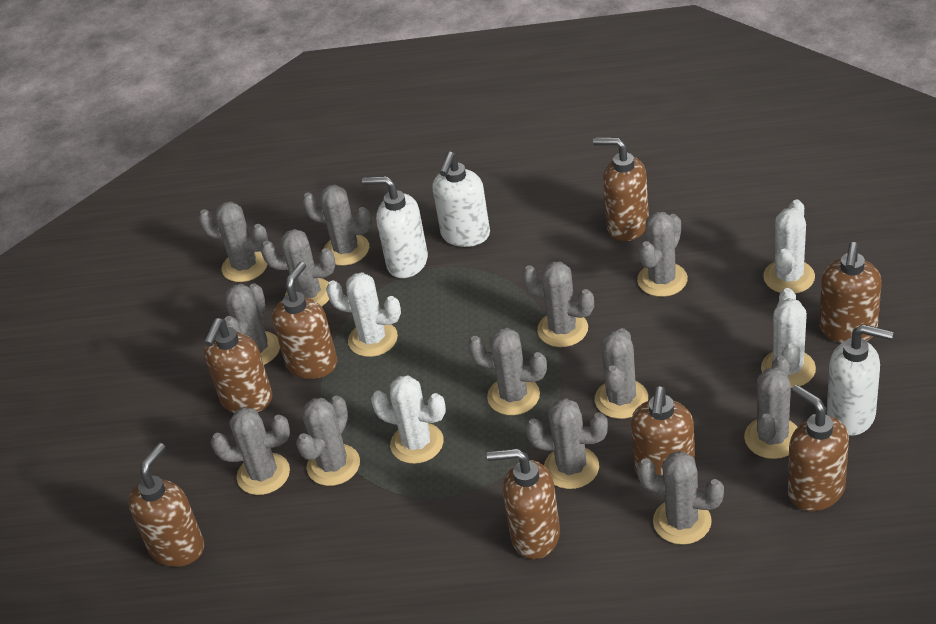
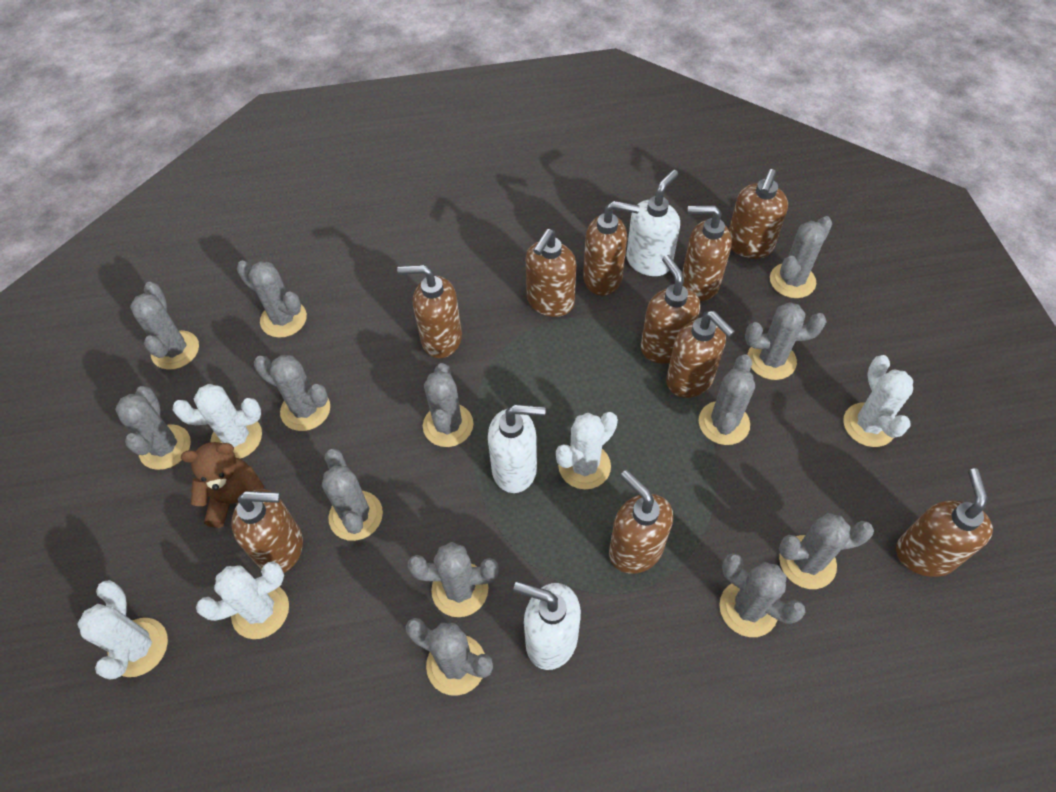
brown soap dispenser: 8 -> 10
brown teddy bear: 0 -> 1
white cactus: 4 -> 5

